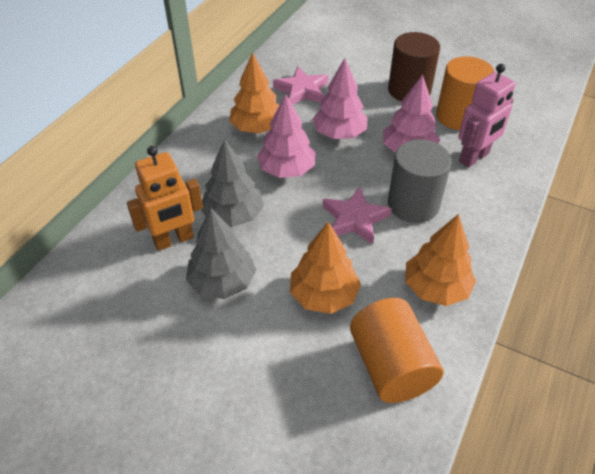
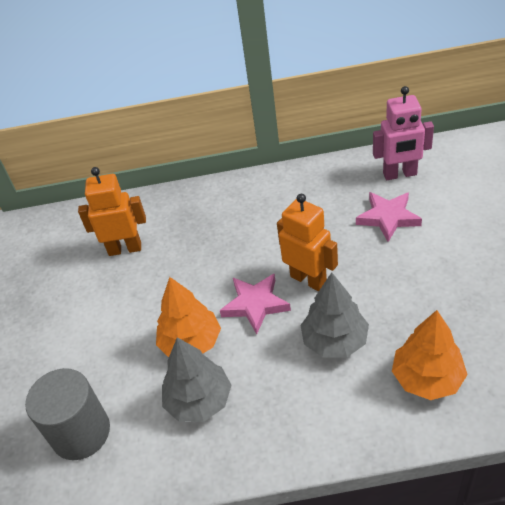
brown cylinder: 1 -> 0
orange cylinder: 2 -> 0
orange robot: 1 -> 2
orange tree: 3 -> 2
pink tree: 3 -> 0

